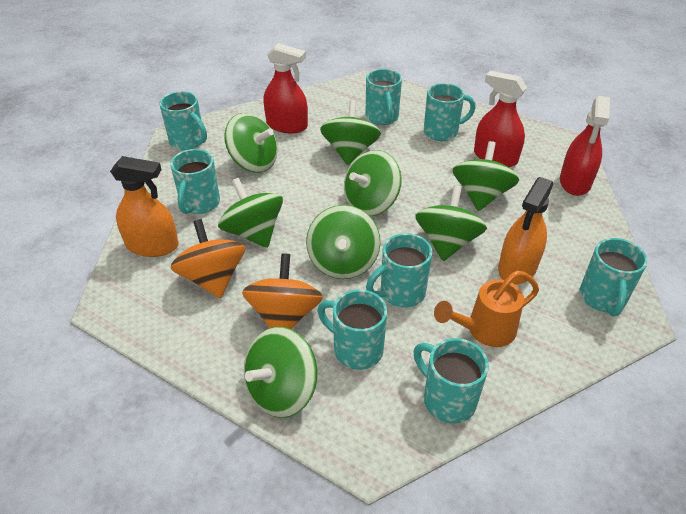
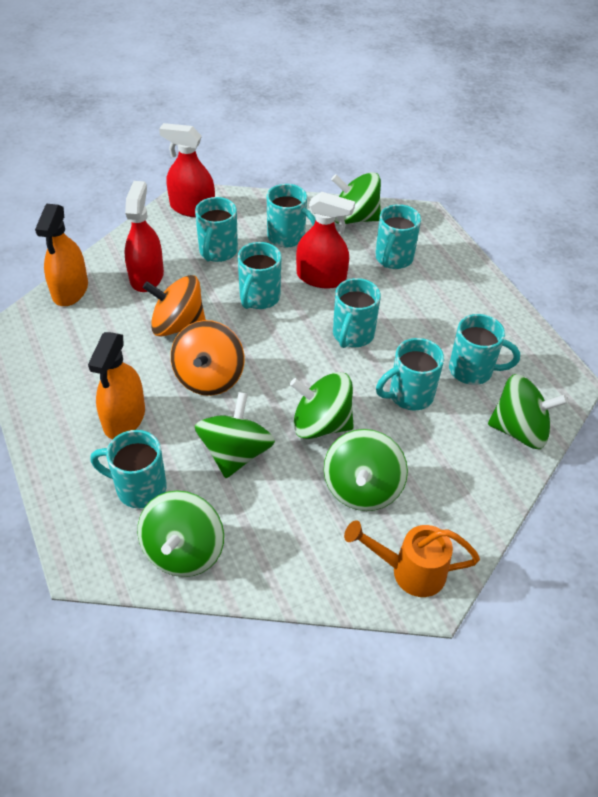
green spinning top: 8 -> 6

